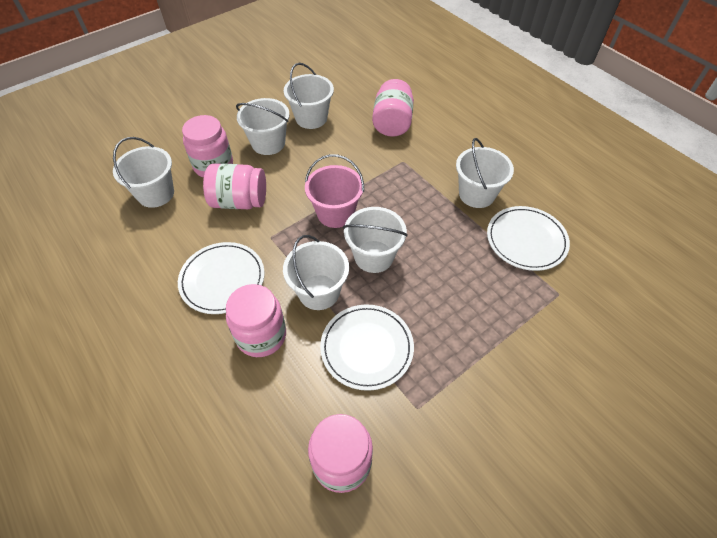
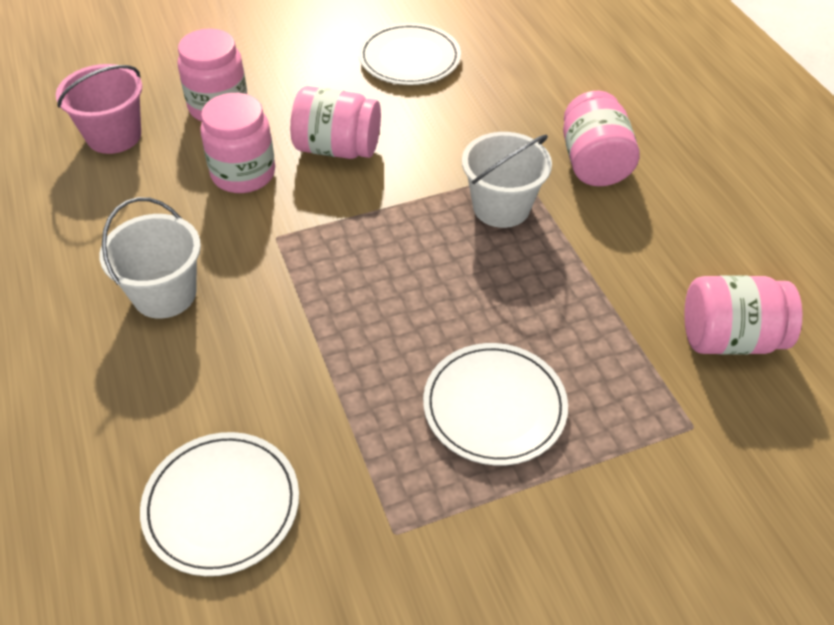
white bucket: 6 -> 2

